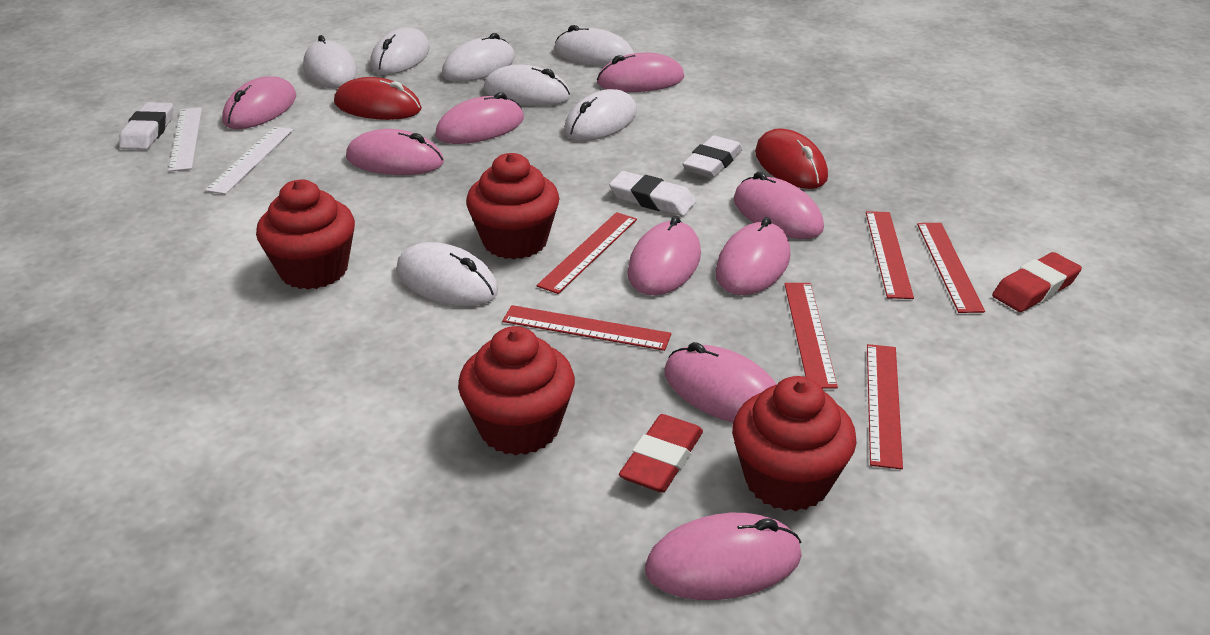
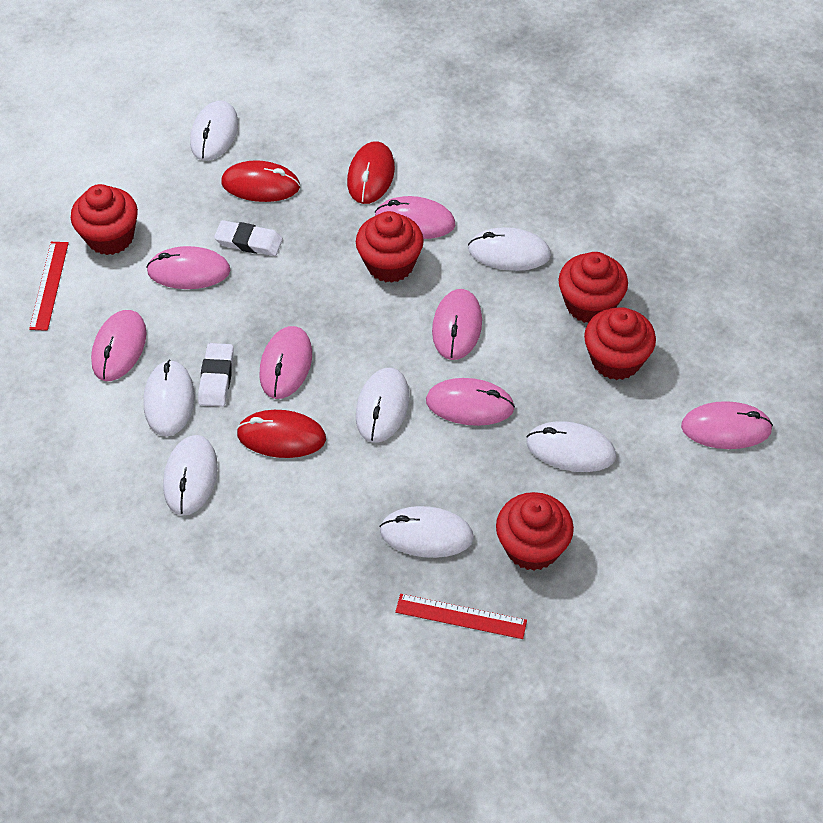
pink mouse: 9 -> 7
red cupcake: 4 -> 5
red eraser: 2 -> 0
red mouse: 2 -> 3
red ruler: 6 -> 2
white eraser: 3 -> 2
white ruler: 2 -> 0

